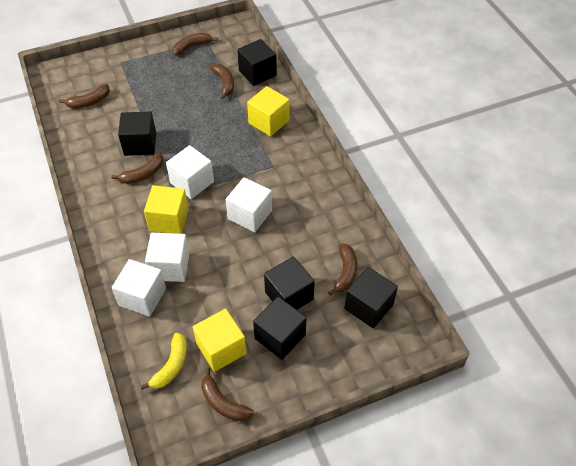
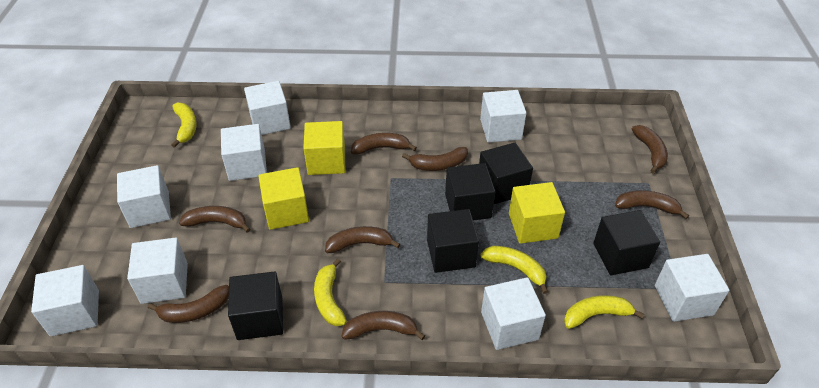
brown banana: 6 -> 8
white cube: 4 -> 8
yellow banana: 1 -> 4

